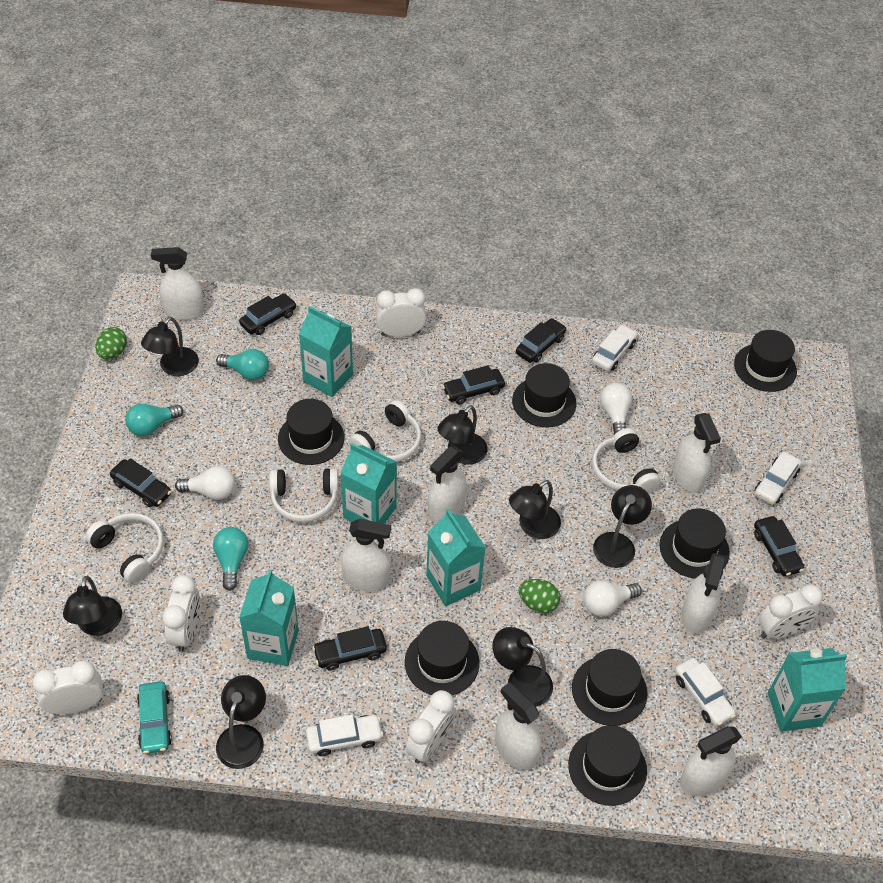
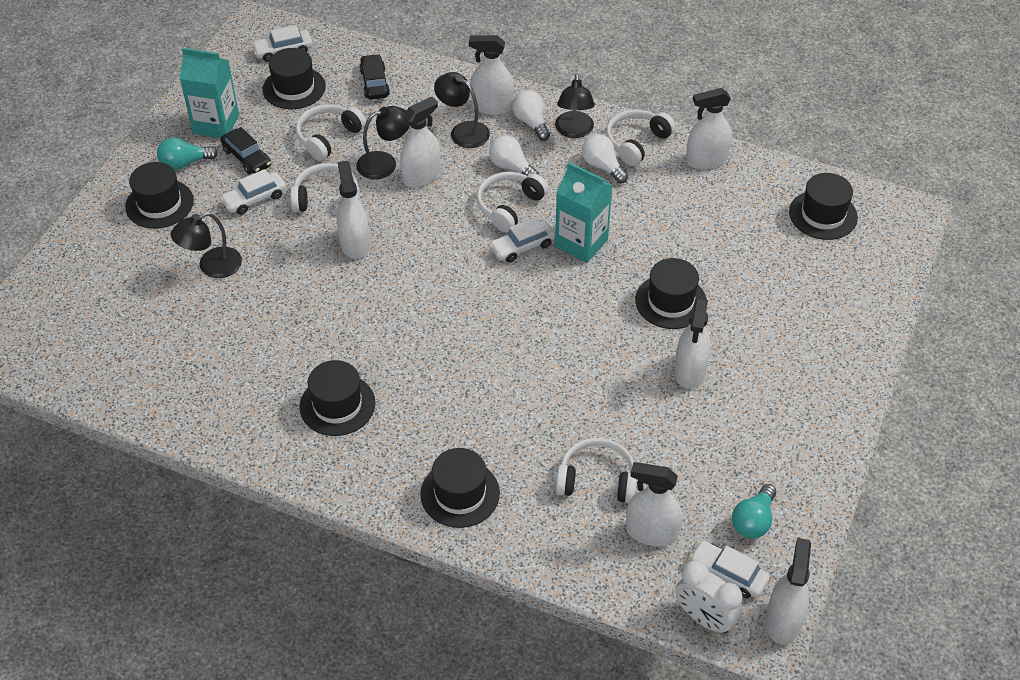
black car: 6 -> 2
black hat: 7 -> 6
black lamp: 7 -> 4
green egg: 2 -> 0
turquoise car: 1 -> 0
turquoise carton: 5 -> 2
turquoise light bulb: 3 -> 2
white clock: 5 -> 1
white headphones: 4 -> 5

